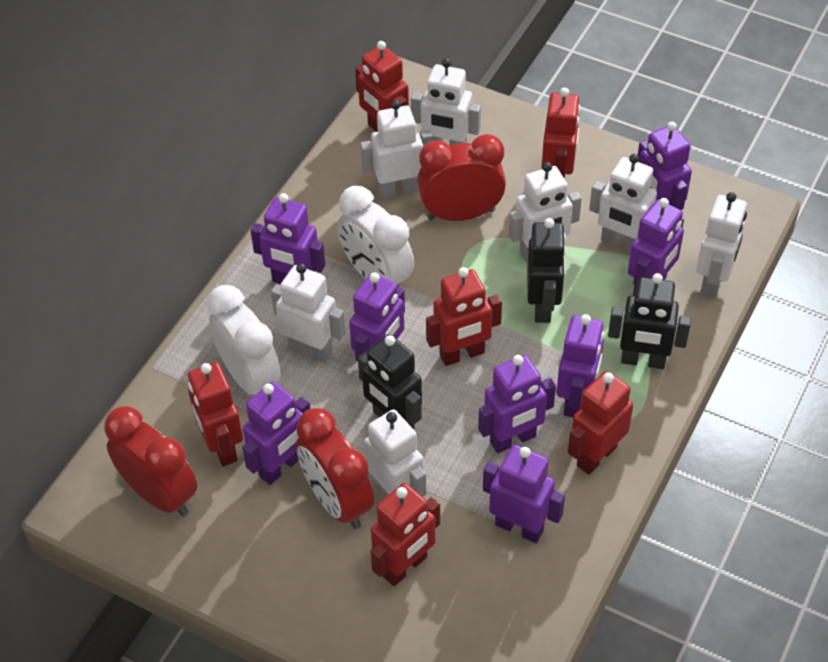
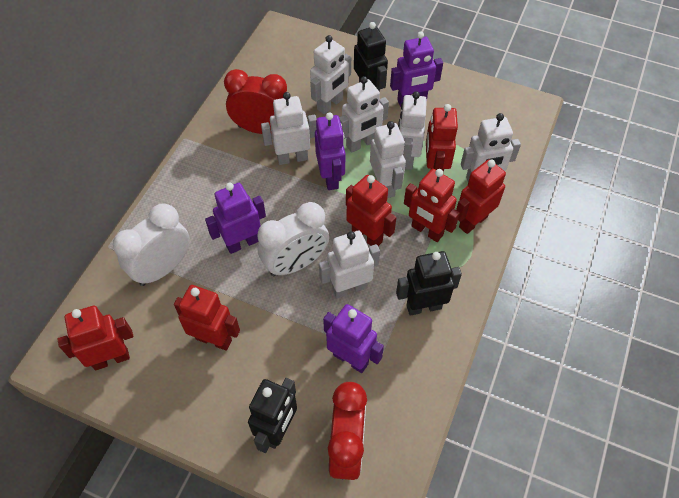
purple robot: 8 -> 4
red clock: 3 -> 2

